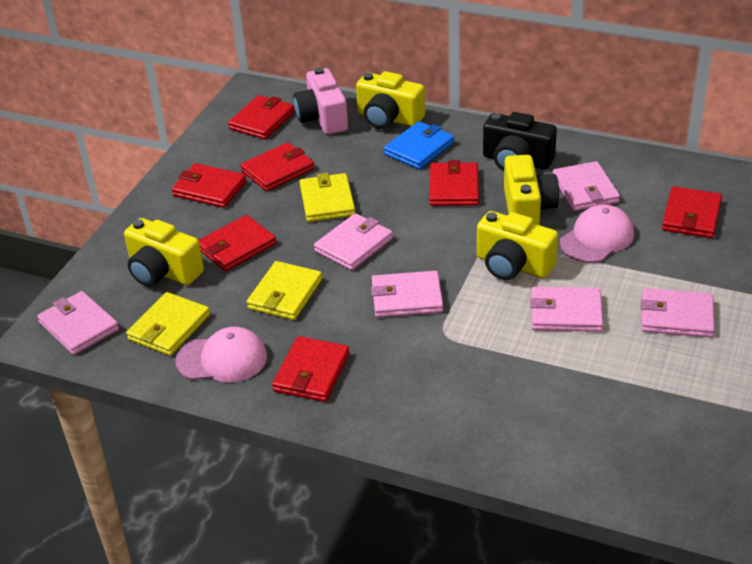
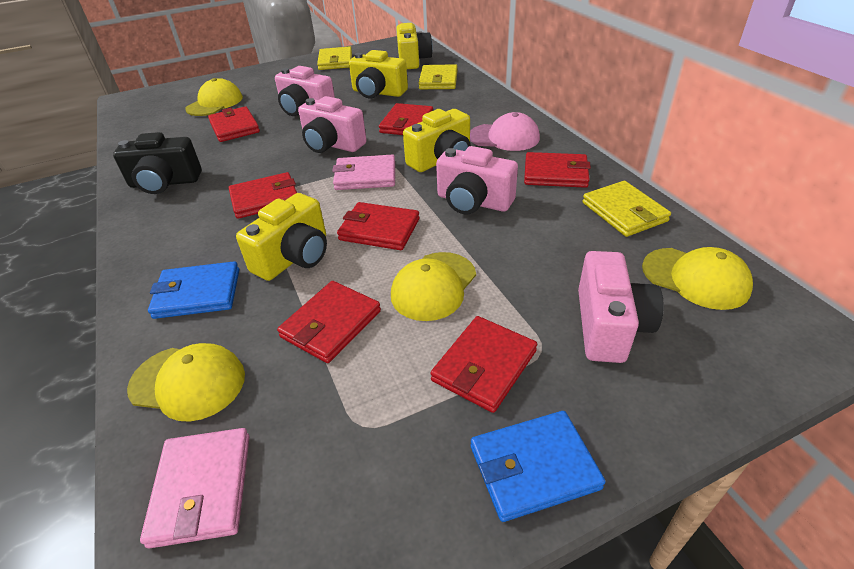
blue wallet: 1 -> 2
pink camera: 1 -> 4
pink cap: 2 -> 1
pink wallet: 6 -> 2
yellow cap: 0 -> 4

